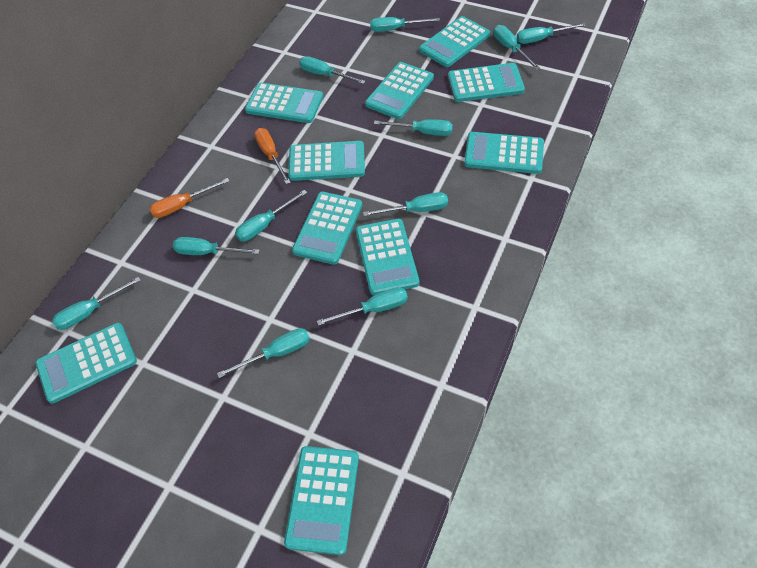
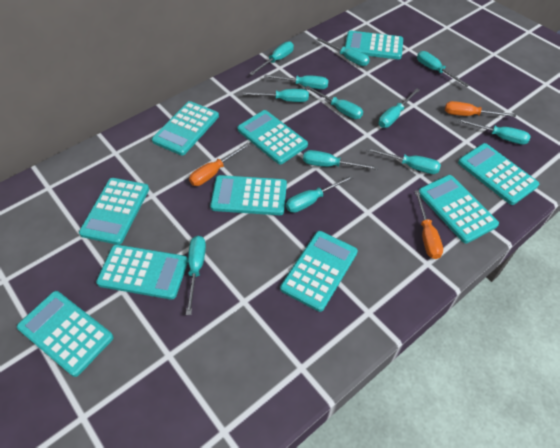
orange screwdriver: 2 -> 3
turquoise screwdriver: 11 -> 12

